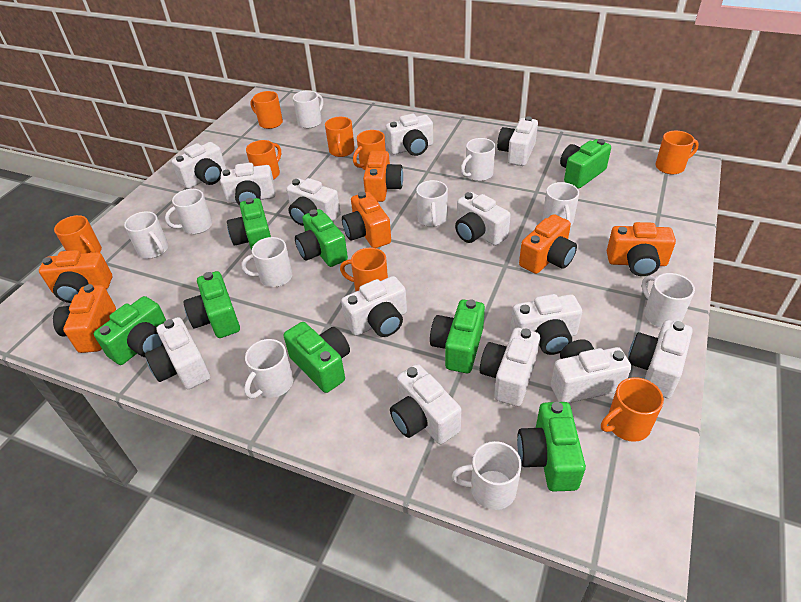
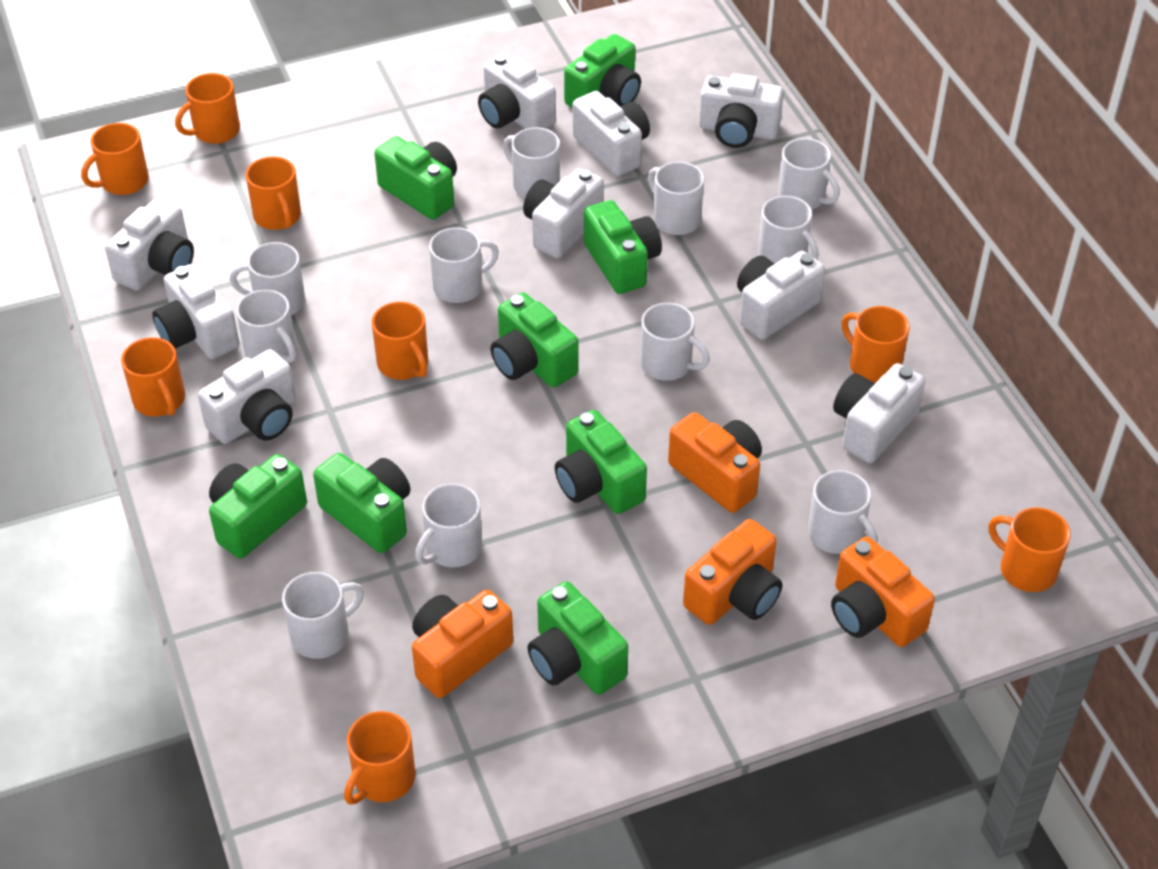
orange camera: 6 -> 4
white camera: 13 -> 9
white mug: 10 -> 11

